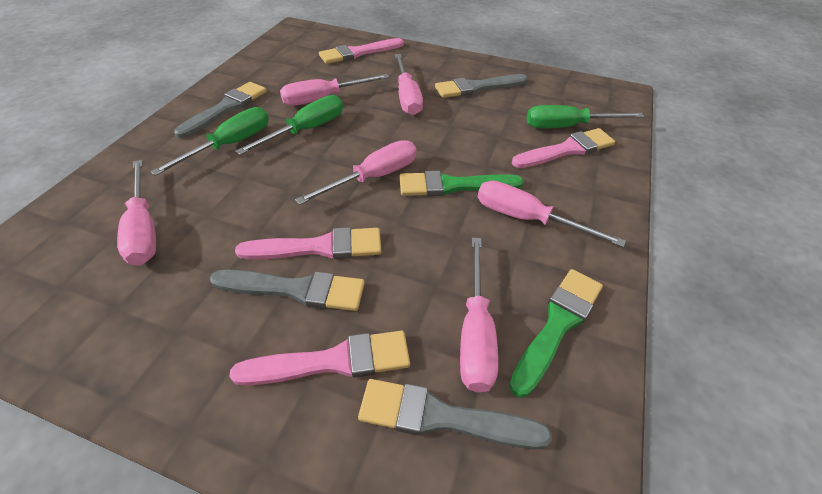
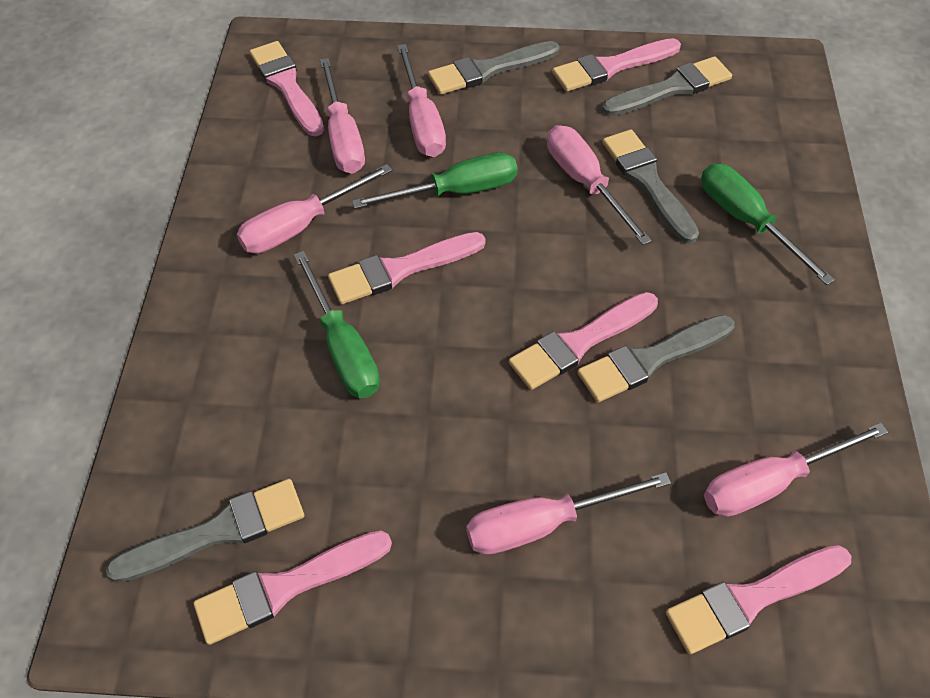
green brush: 2 -> 0
grey brush: 4 -> 5
pink brush: 4 -> 6

